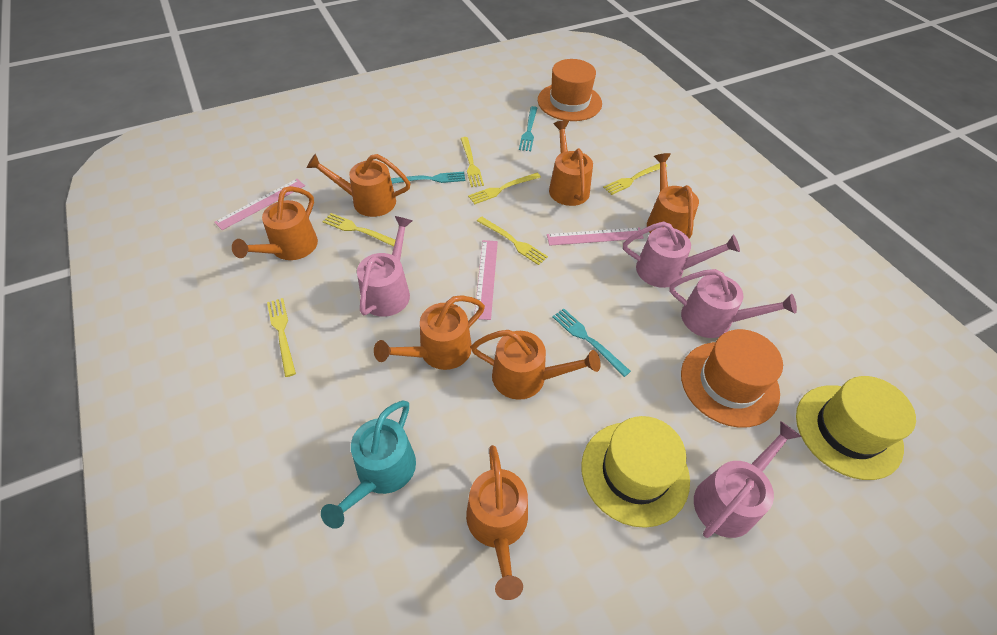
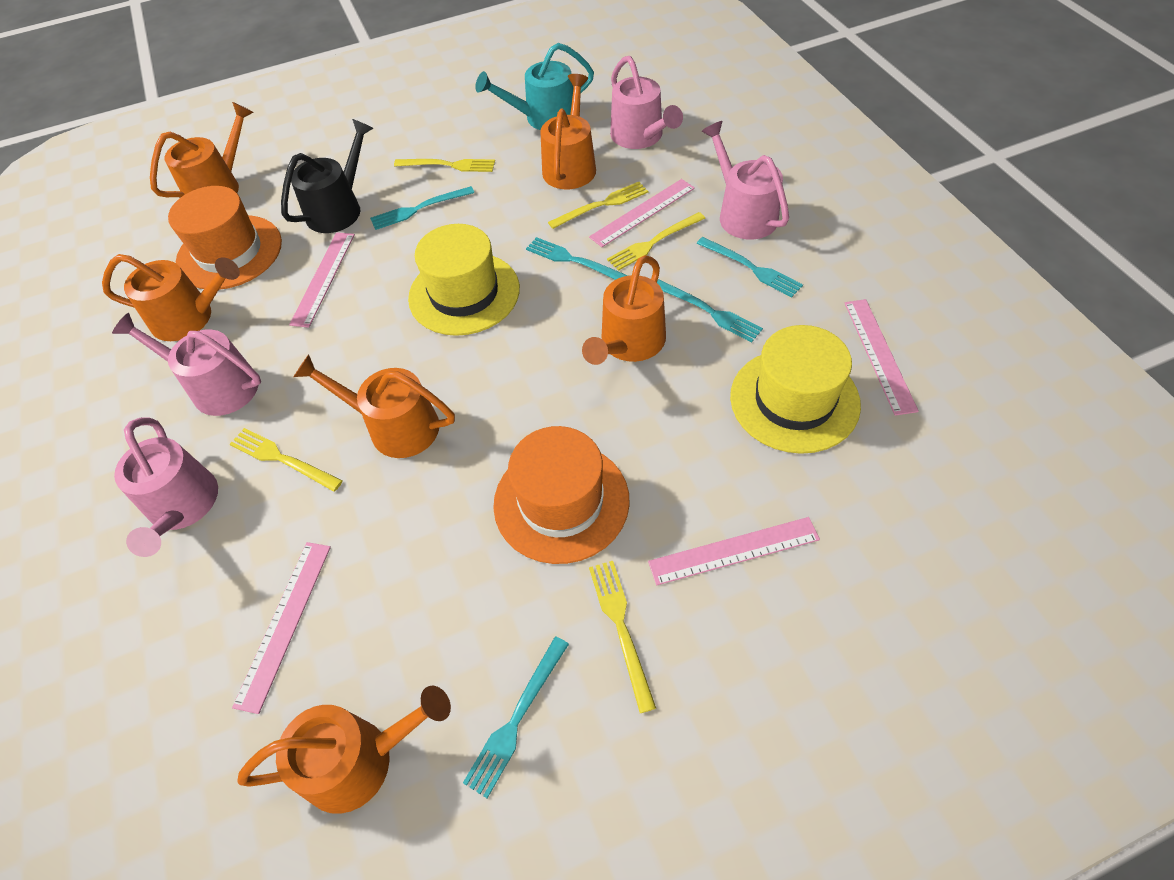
black watering can: 0 -> 1
orange watering can: 7 -> 6
pink ruler: 3 -> 5
turquoise fork: 3 -> 5
yellow fork: 6 -> 5

